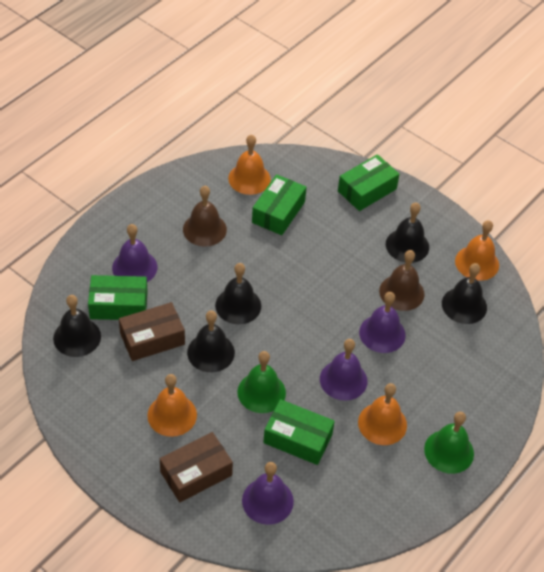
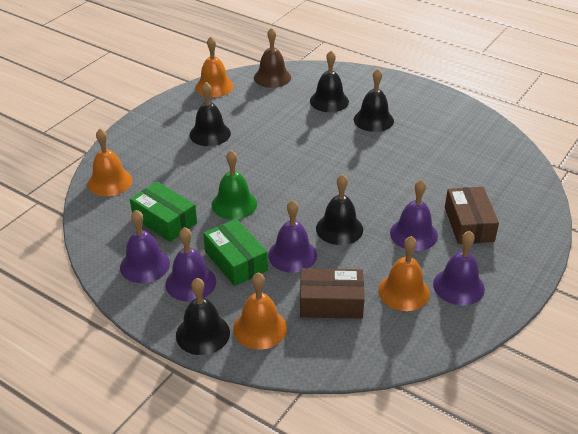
brown bell: 2 -> 1
green bell: 2 -> 1
green box: 4 -> 2
purple bell: 4 -> 5

